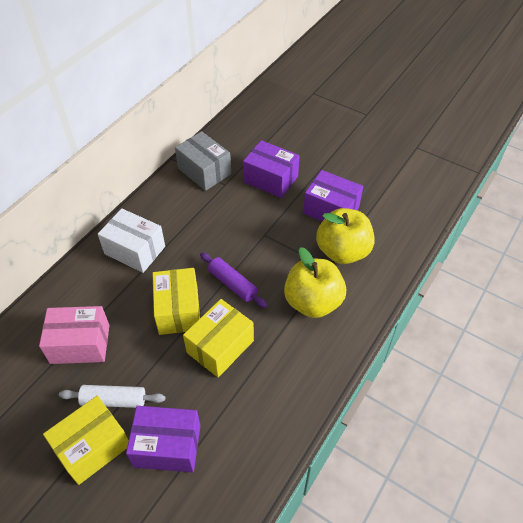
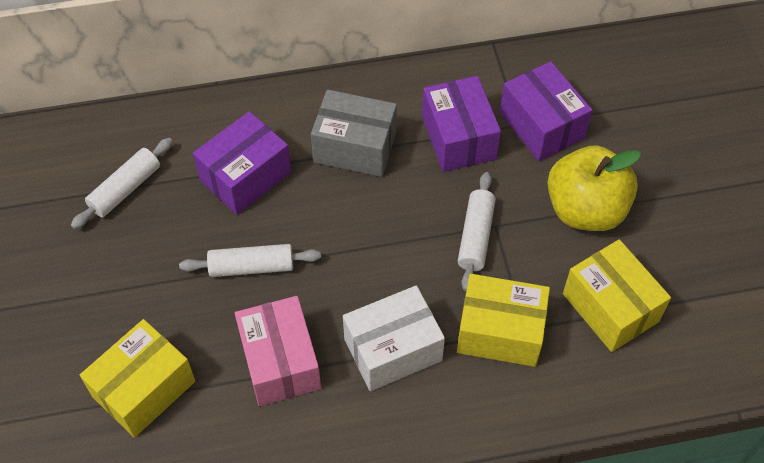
purple rolling pin: 1 -> 0
white rolling pin: 1 -> 3
yellow apple: 2 -> 1

